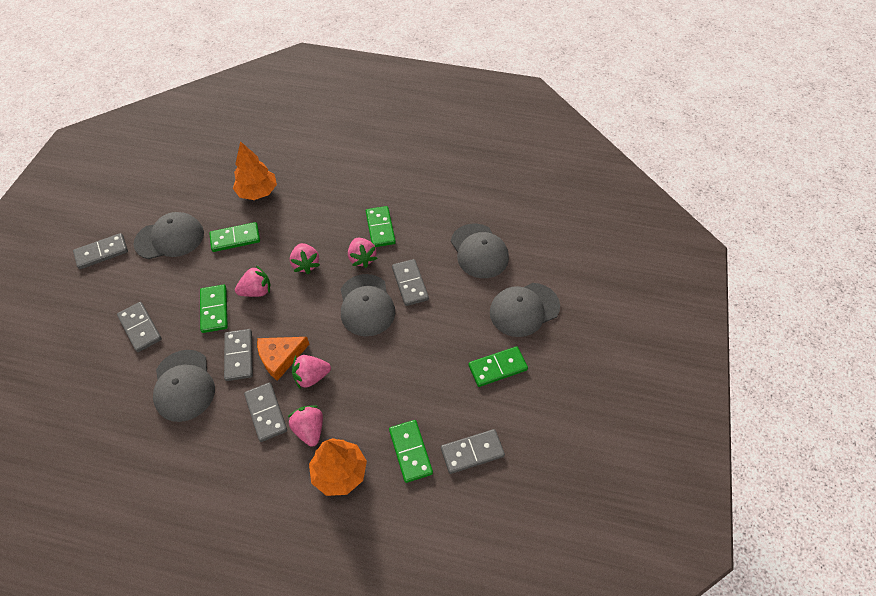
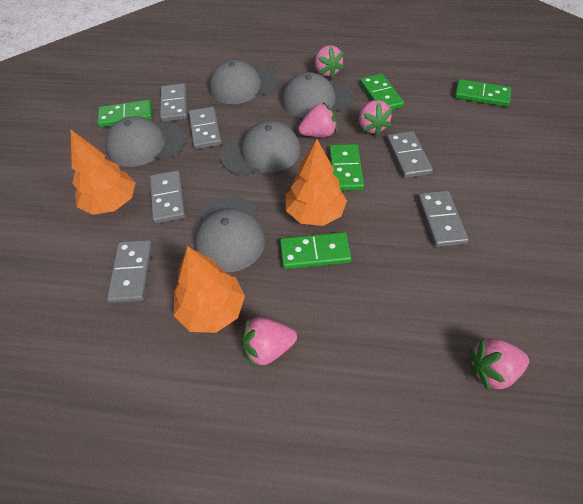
orange cheese: 1 -> 0
orange tree: 2 -> 3

